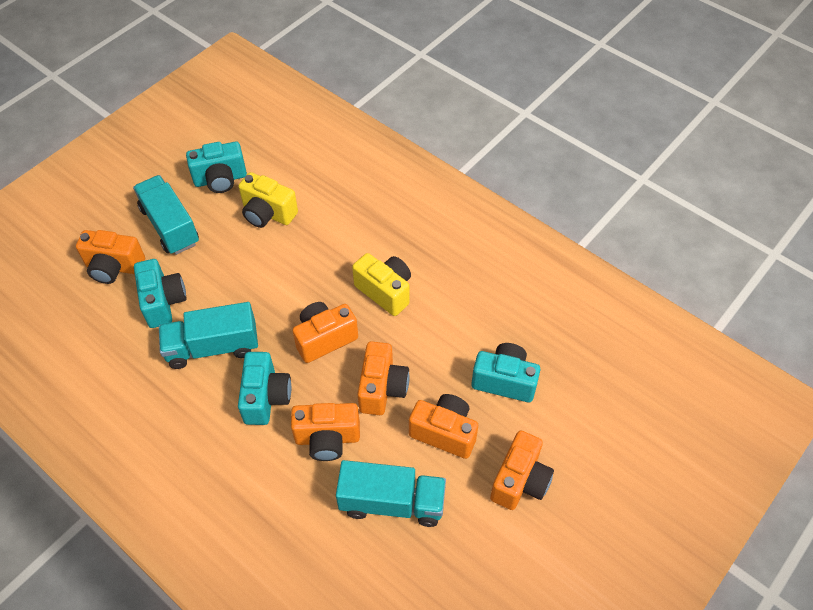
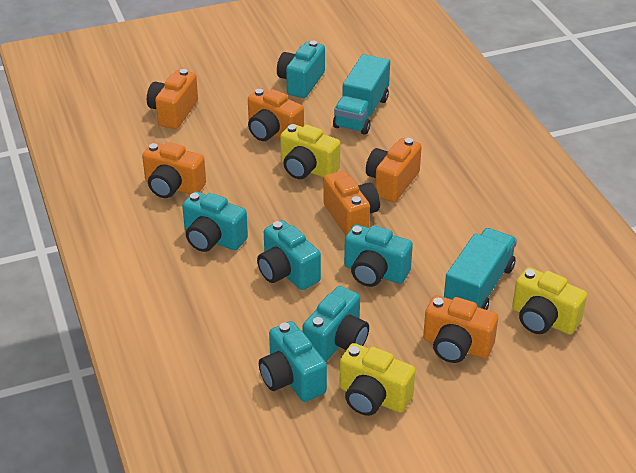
turquoise camera: 4 -> 6
turquoise truck: 3 -> 2
yellow camera: 2 -> 3

